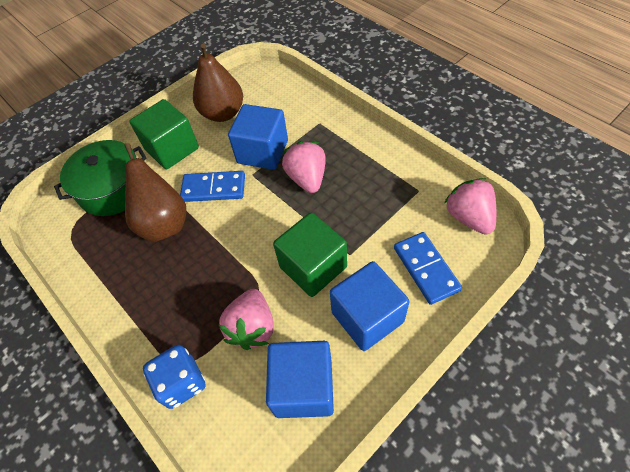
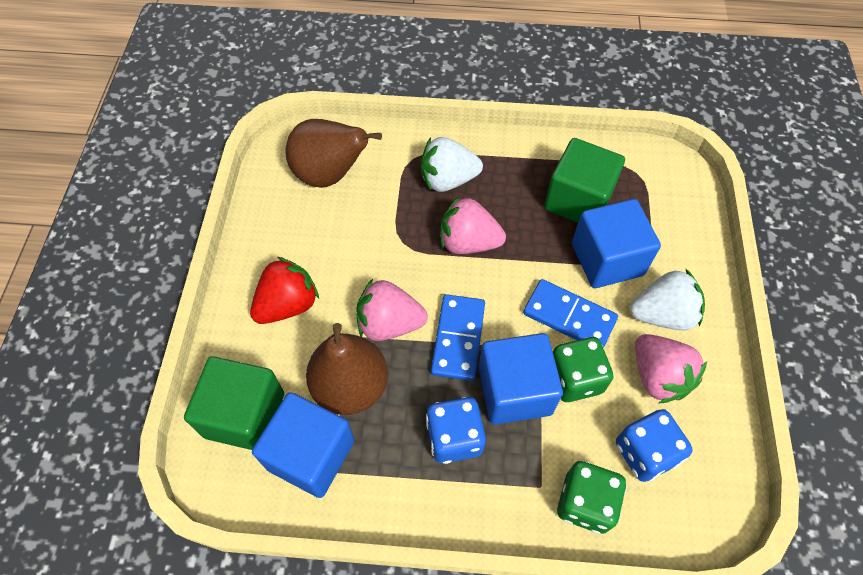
blue dice: 1 -> 2
green dice: 0 -> 2
green pot: 1 -> 0
red strawberry: 0 -> 1
white strawberry: 0 -> 2

